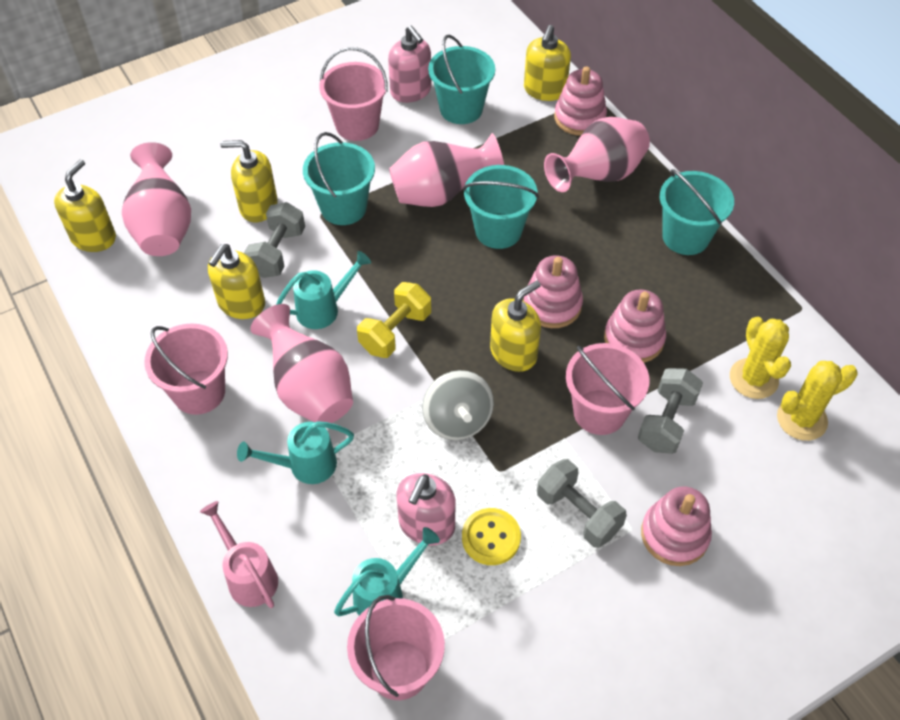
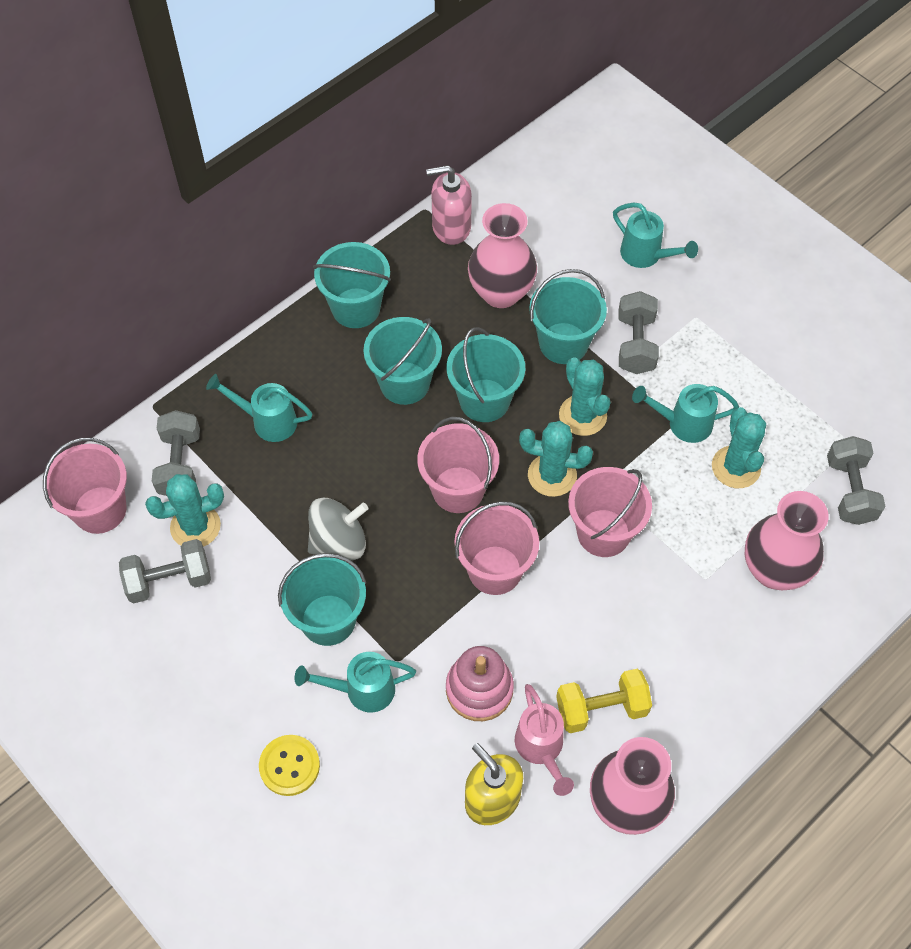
grey dumbbell: 3 -> 4
pink soap dispenser: 2 -> 1
pink stacking toy: 4 -> 1
pink vase: 4 -> 3
turquoise bucket: 4 -> 5
turquoise cactus: 0 -> 4
turquoise watering can: 3 -> 4
yellow cactus: 2 -> 0
yellow soap dispenser: 5 -> 1

